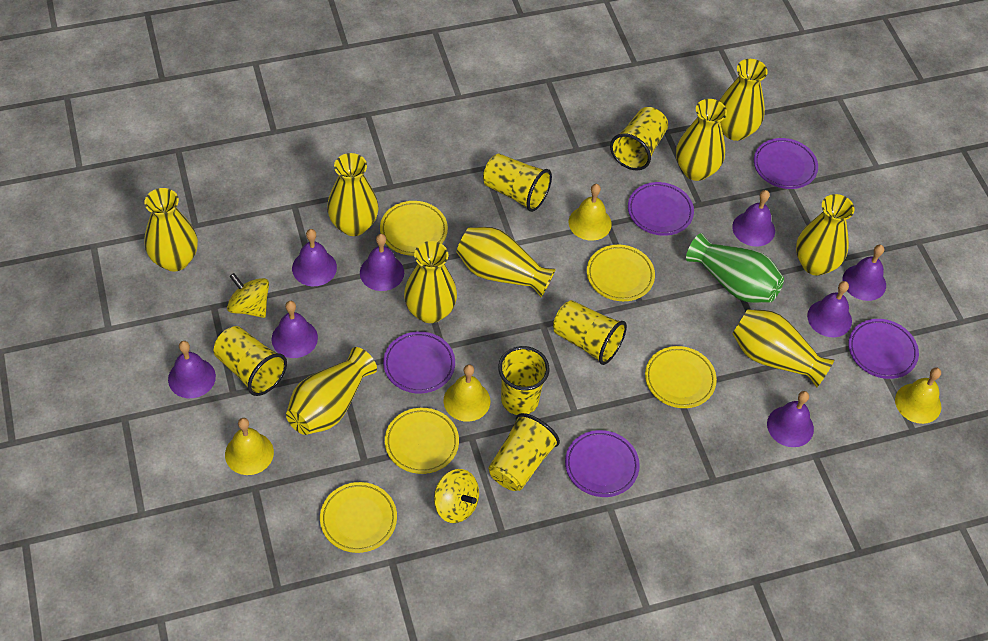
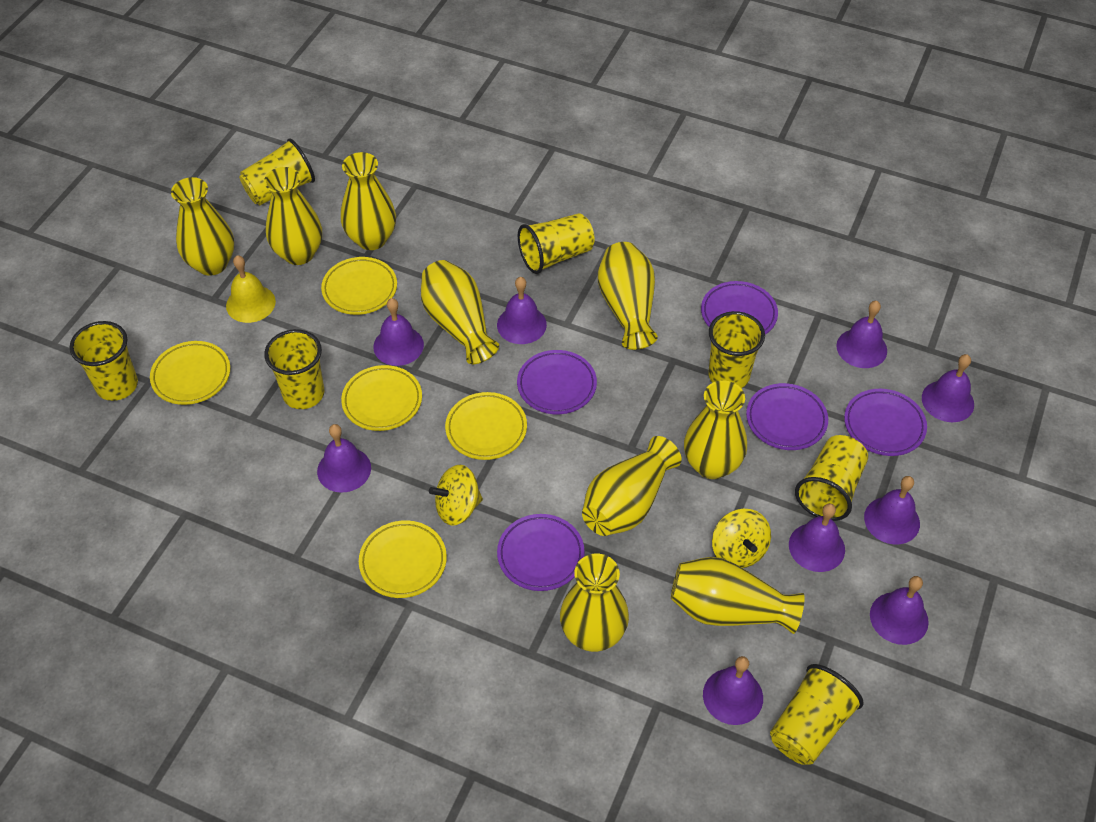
green vase: 1 -> 0
purple bell: 8 -> 9
yellow bell: 4 -> 1
yellow cup: 6 -> 7

